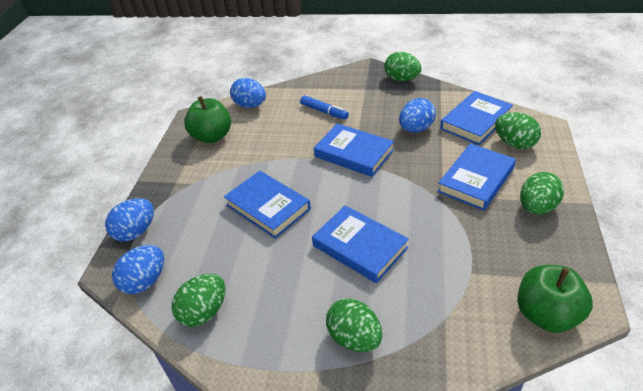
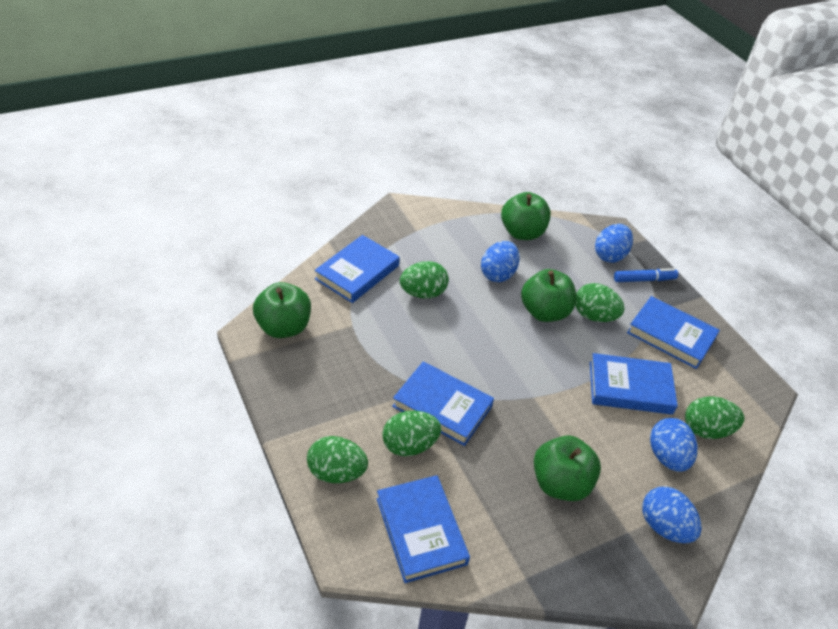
green apple: 2 -> 4

